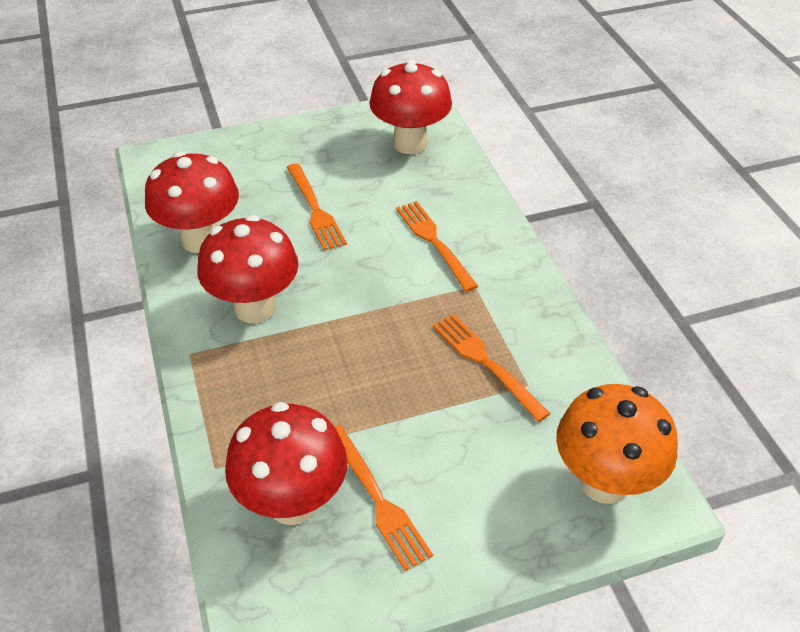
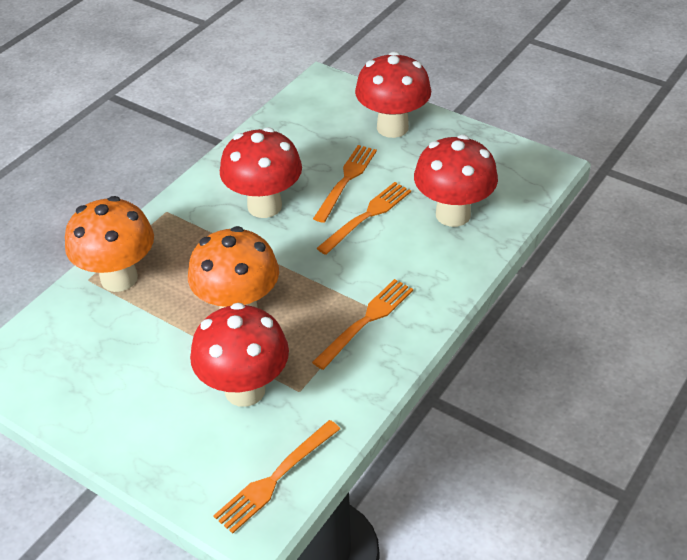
orange mushroom: 1 -> 2

